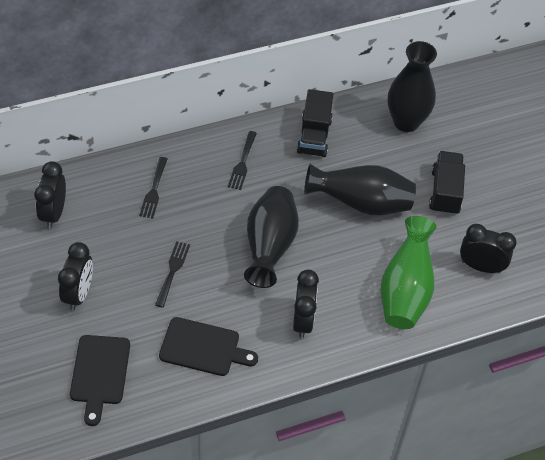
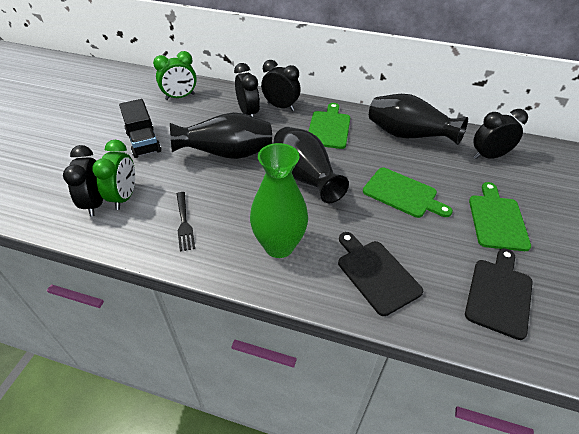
black fork: 3 -> 1
black truck: 2 -> 1
green clock: 0 -> 2
green cutting board: 0 -> 3

